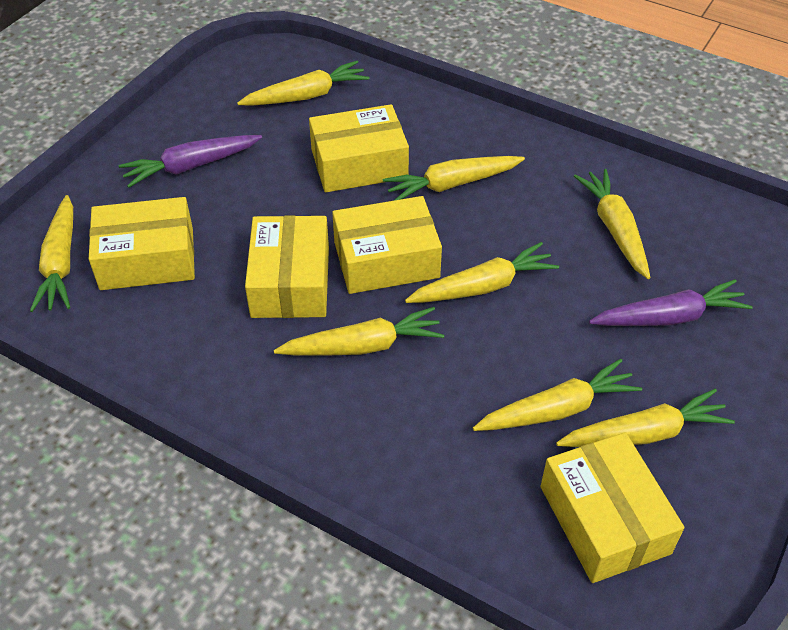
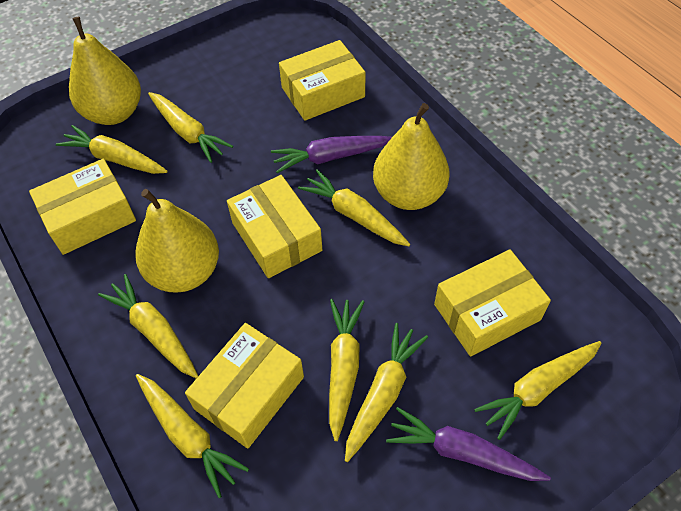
yellow pear: 0 -> 3

